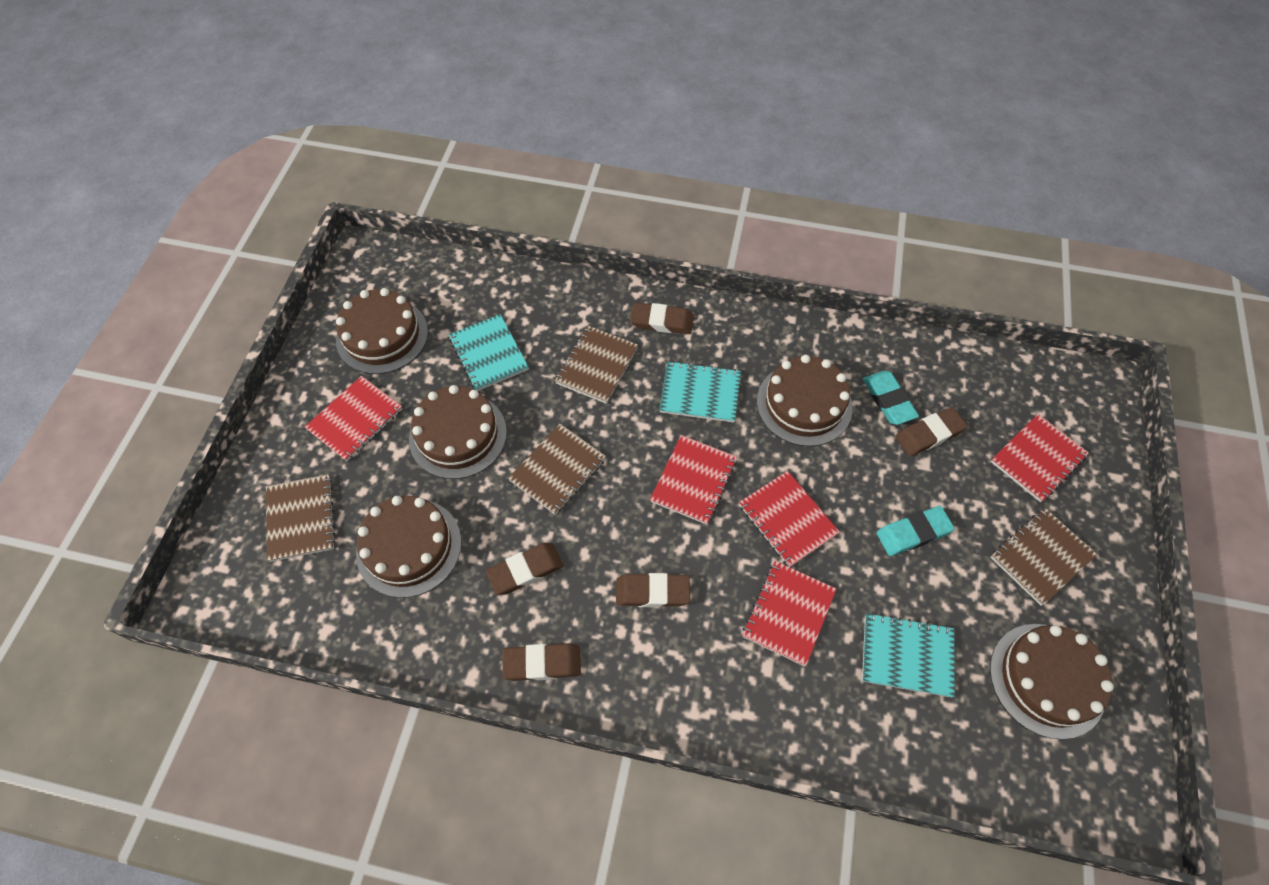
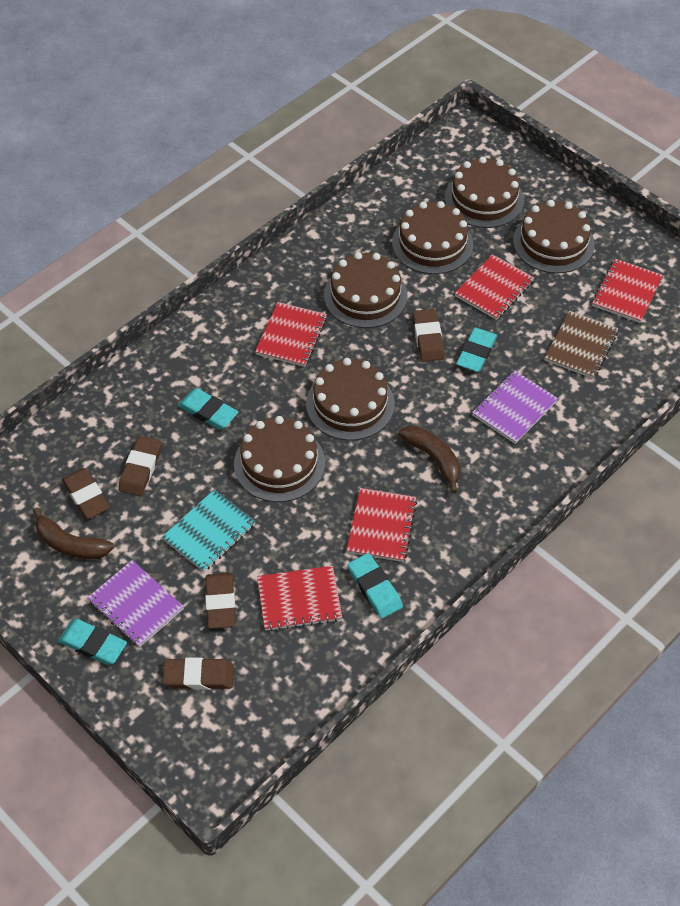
brown banana: 0 -> 2
brown cake: 5 -> 6
brown notebook: 4 -> 1
purple notebook: 0 -> 2
turquoise eraser: 2 -> 4
turquoise notebook: 3 -> 1

